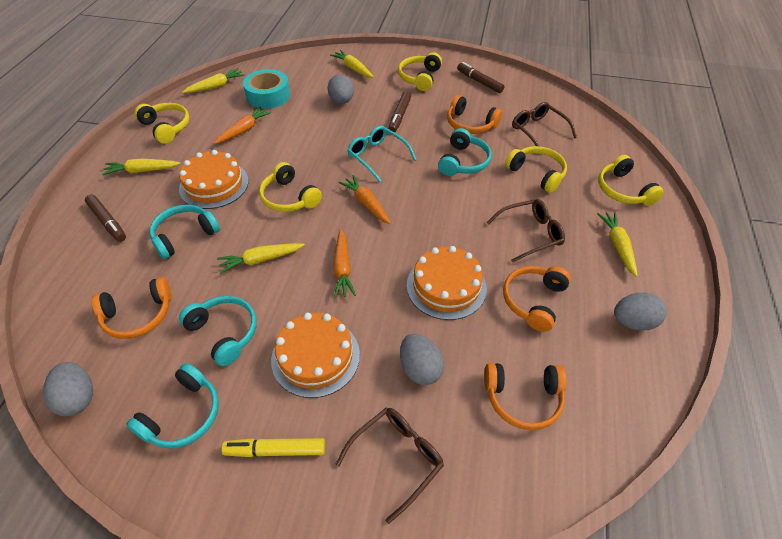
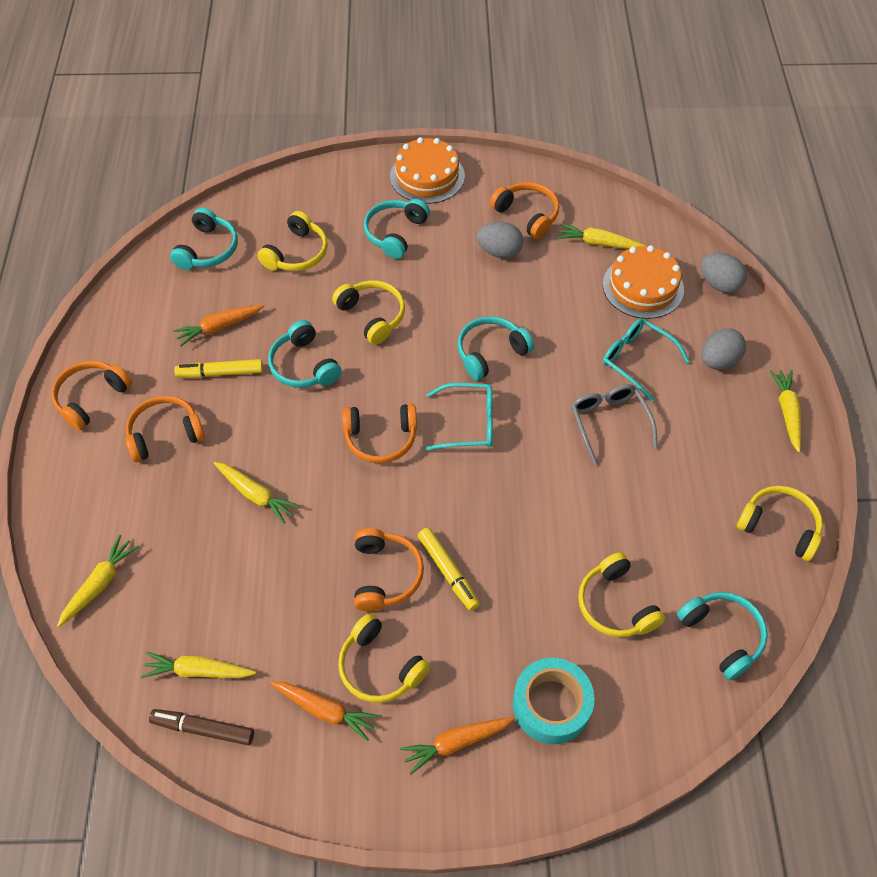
brown glasses: 3 -> 0
brown marker: 3 -> 1
grey egg: 4 -> 3
grey glasses: 0 -> 1
orange cake: 3 -> 2
orange headphones: 4 -> 5
turquoise glasses: 1 -> 2
turquoise headphones: 4 -> 5
yellow marker: 1 -> 2

